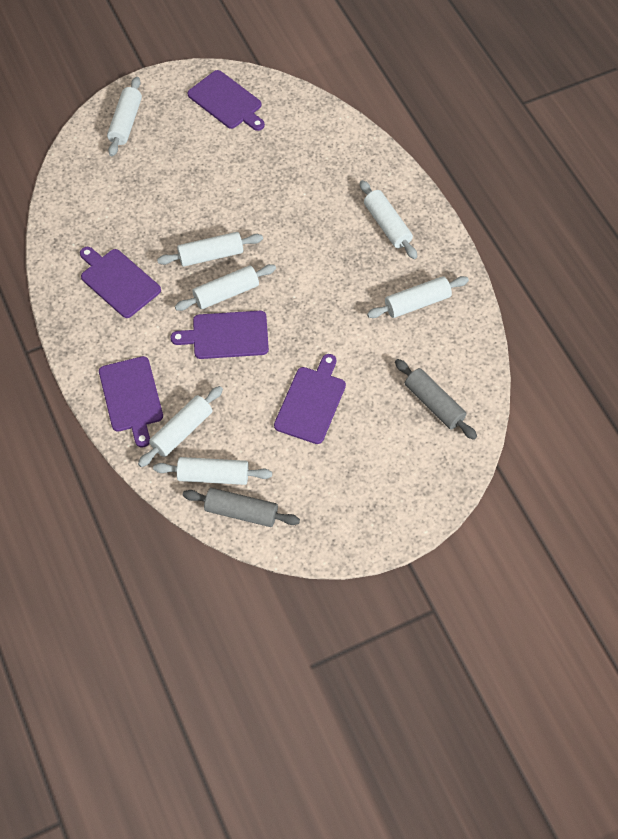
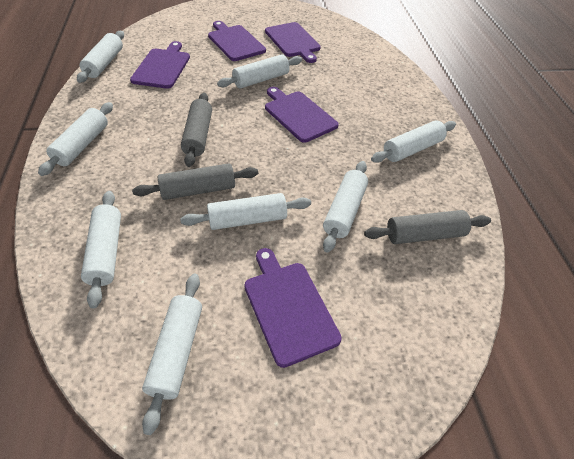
grey rolling pin: 2 -> 3
white rolling pin: 7 -> 8

